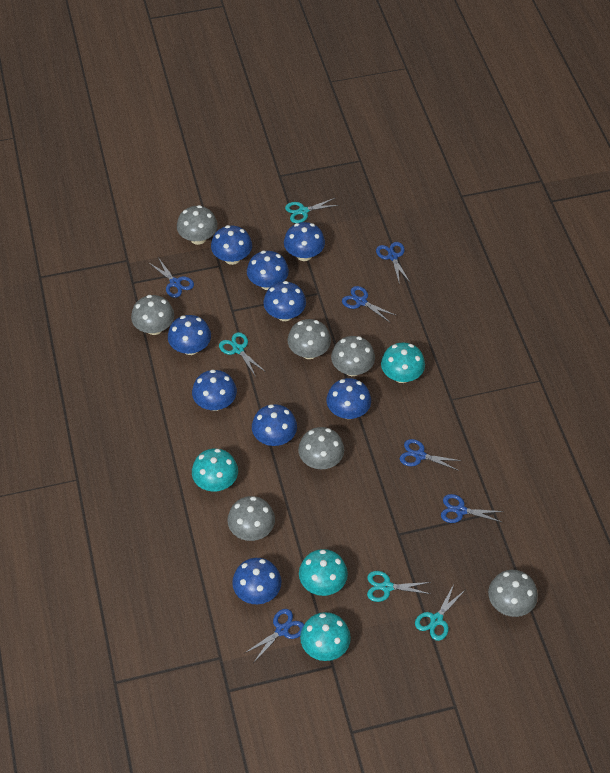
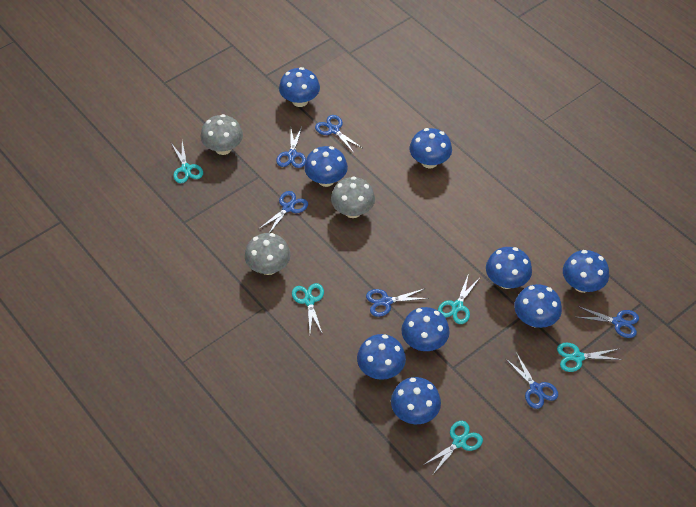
grey mushroom: 7 -> 3
turquoise mushroom: 4 -> 0
turquoise scissors: 4 -> 5

